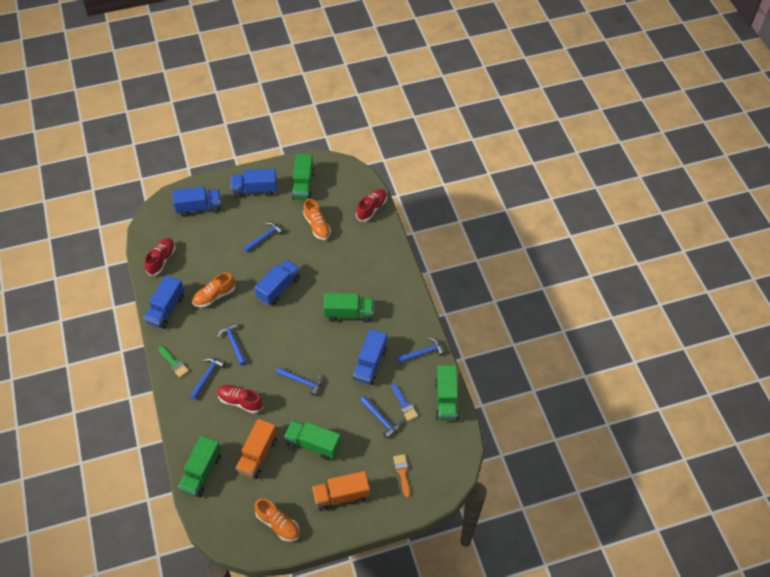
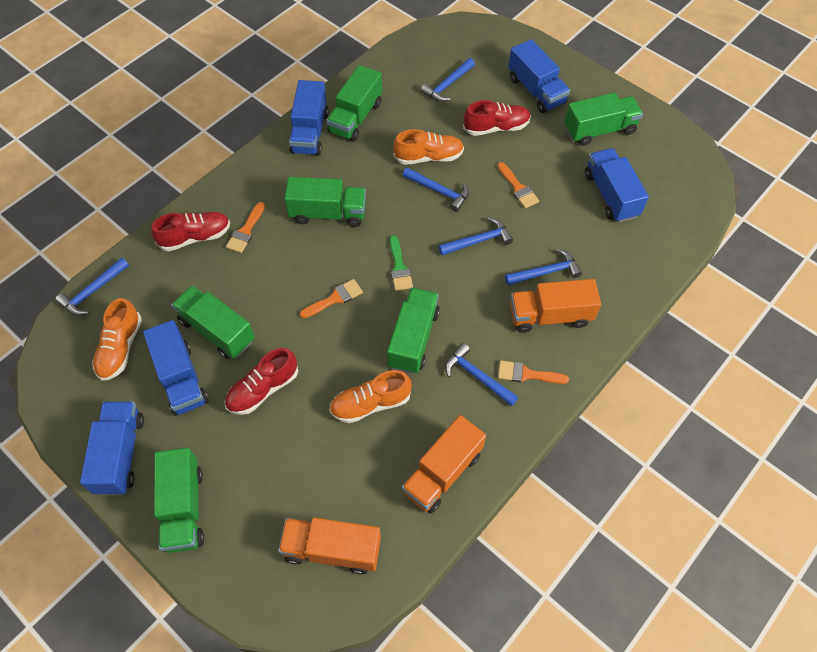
blue brush: 1 -> 0
green truck: 5 -> 6
orange brush: 1 -> 4
orange truck: 2 -> 3

